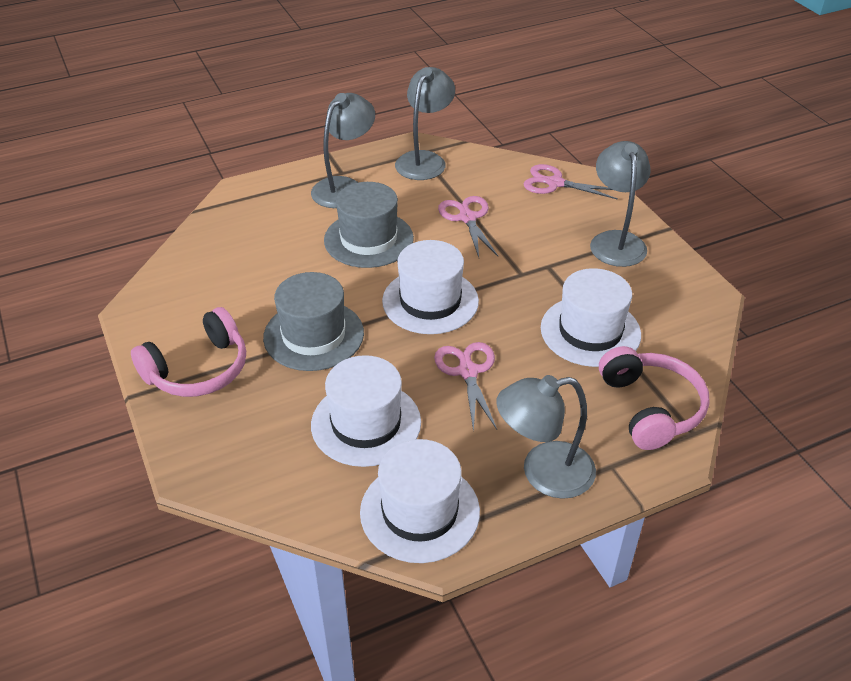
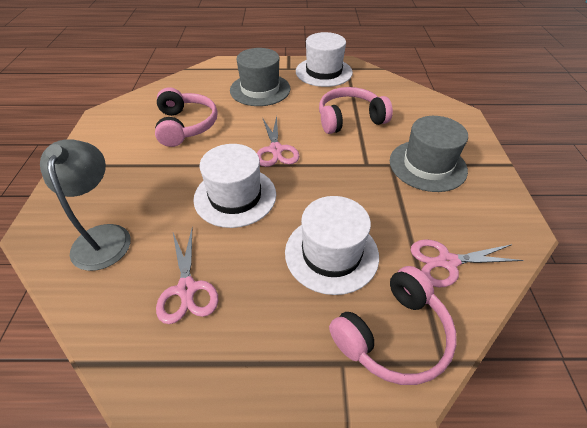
grey lamp: 4 -> 1
pink headphones: 2 -> 3
white hat: 4 -> 3

